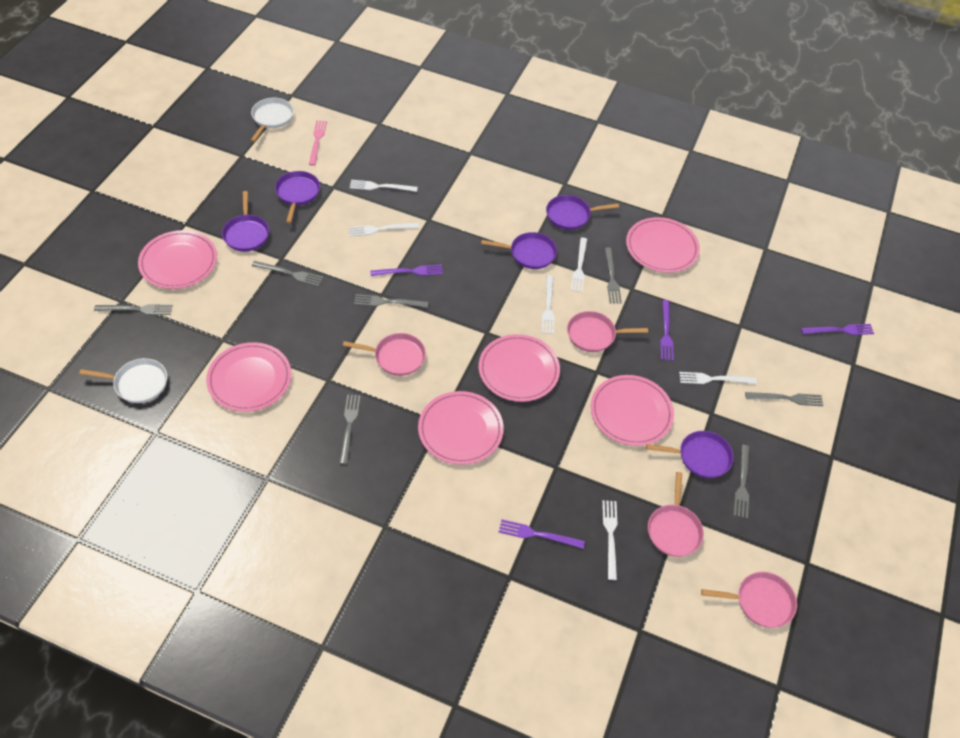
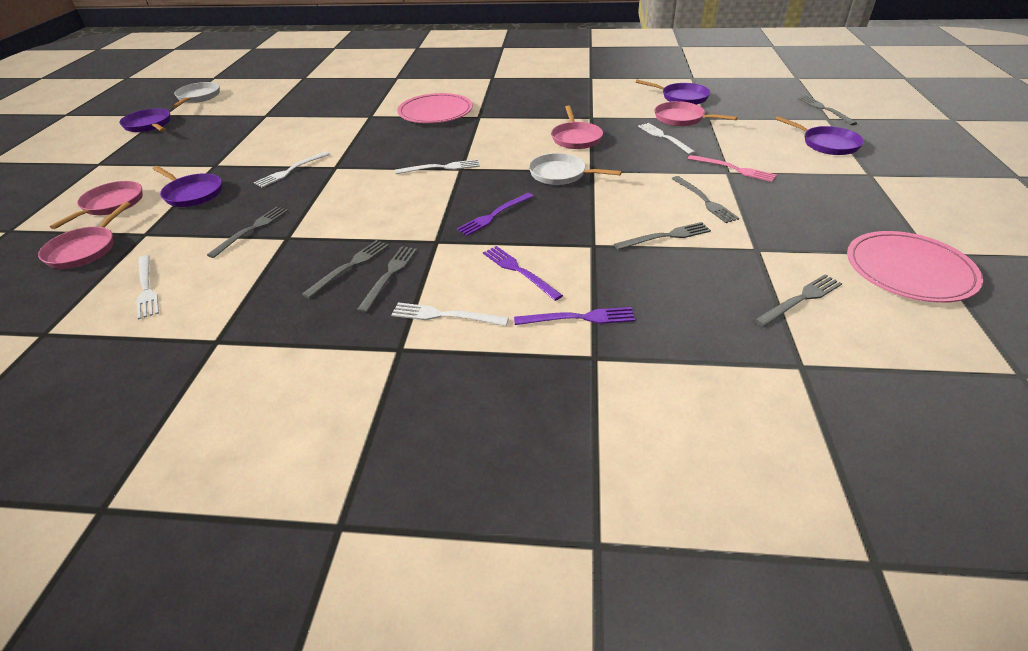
pink plate: 6 -> 2
purple fork: 4 -> 3
purple pan: 5 -> 4
white fork: 6 -> 5

